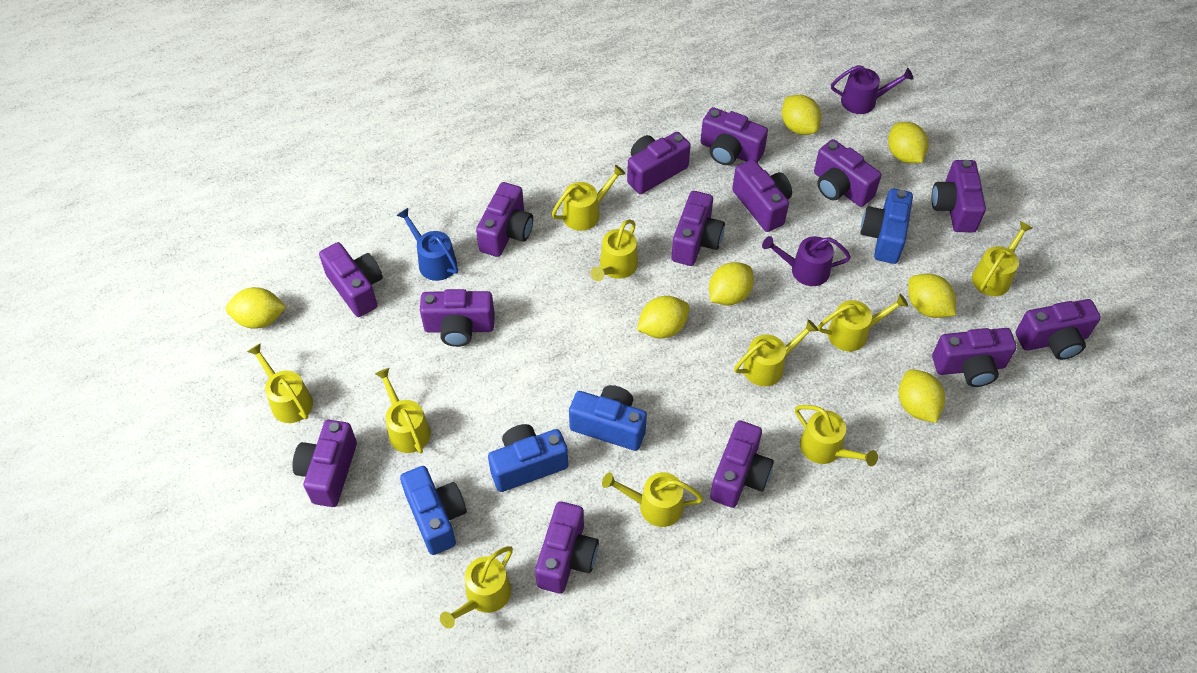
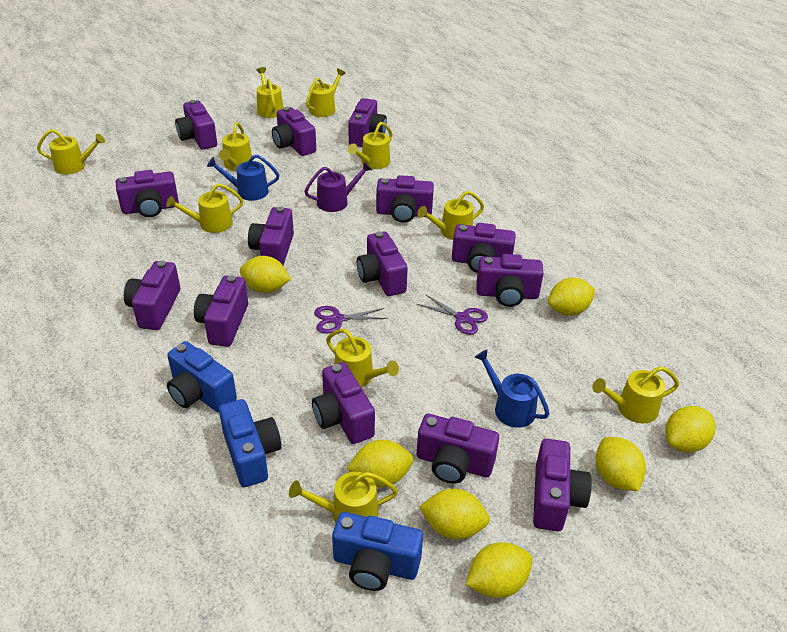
blue camera: 4 -> 3
blue watering can: 1 -> 2
purple scissors: 0 -> 2
purple watering can: 2 -> 1

